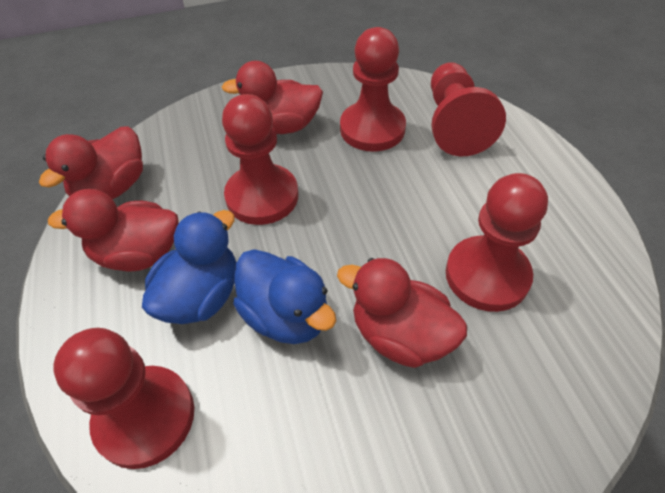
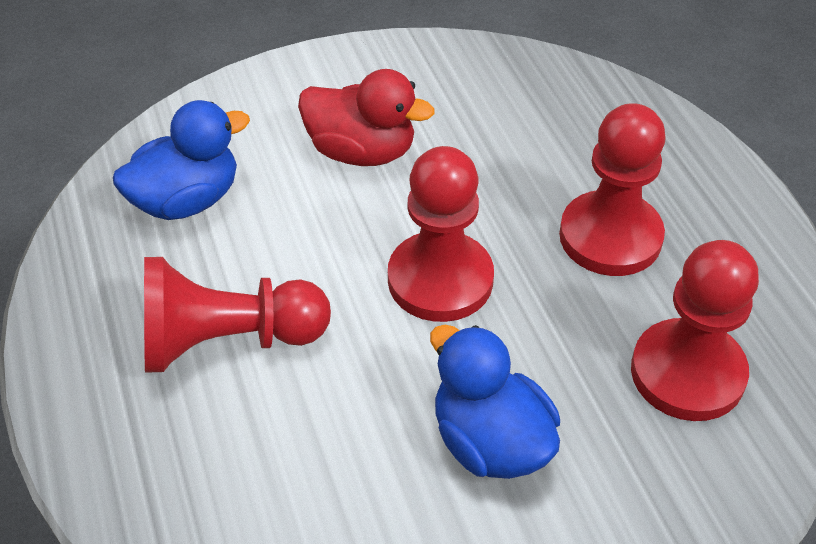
red duck: 4 -> 1
red pawn: 5 -> 4

